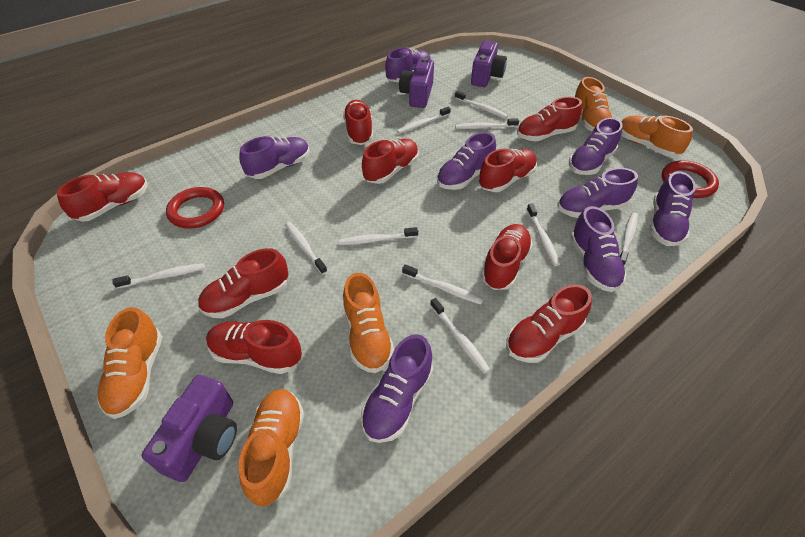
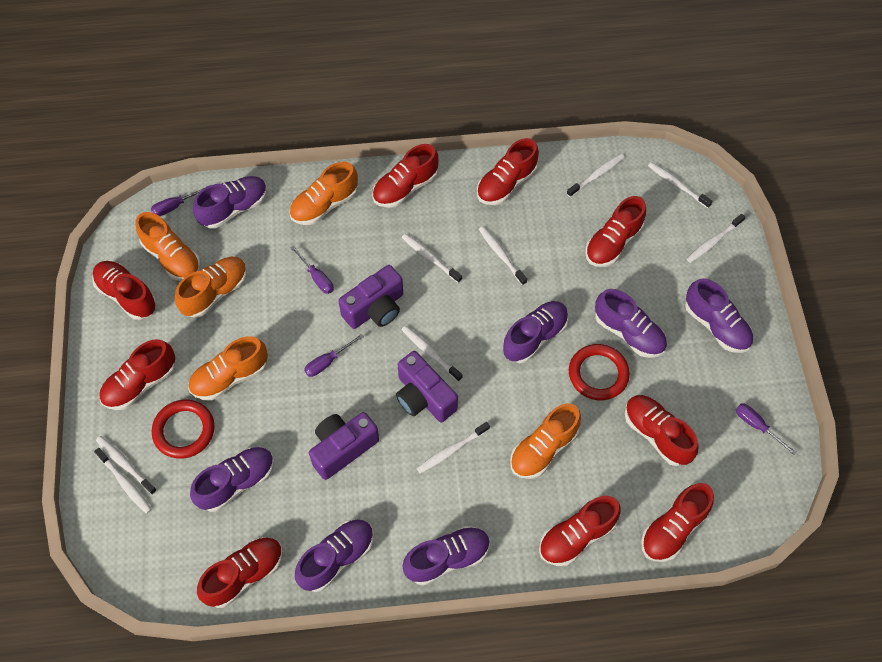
purple screwdriver: 0 -> 4
purple shoe: 8 -> 7
white toothbrush: 10 -> 9

